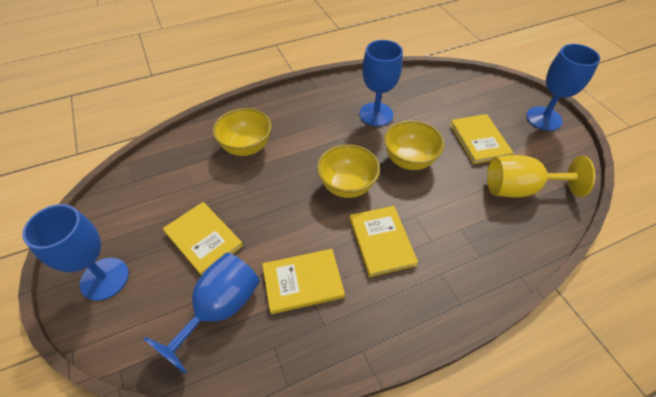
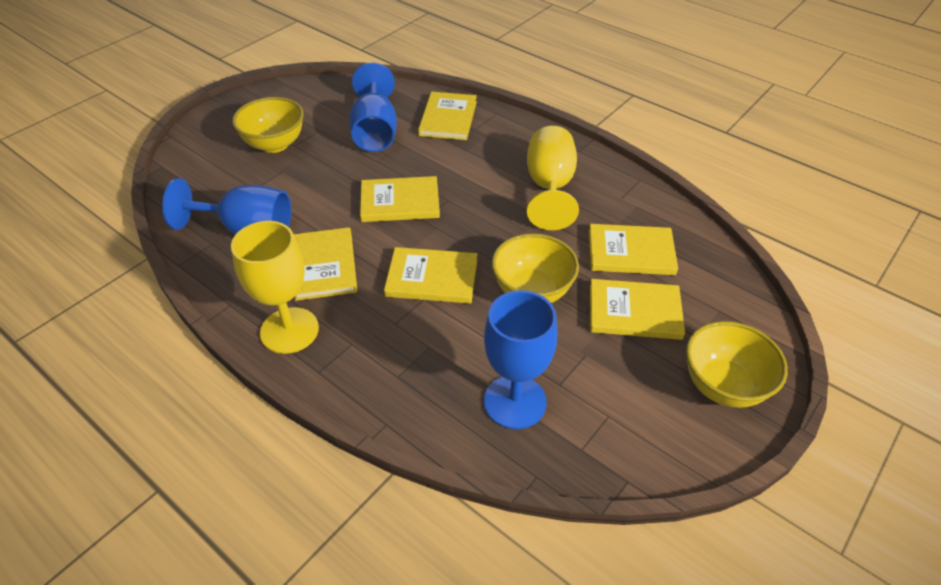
blue goblet: 4 -> 3
yellow book: 4 -> 6
yellow goblet: 1 -> 2

